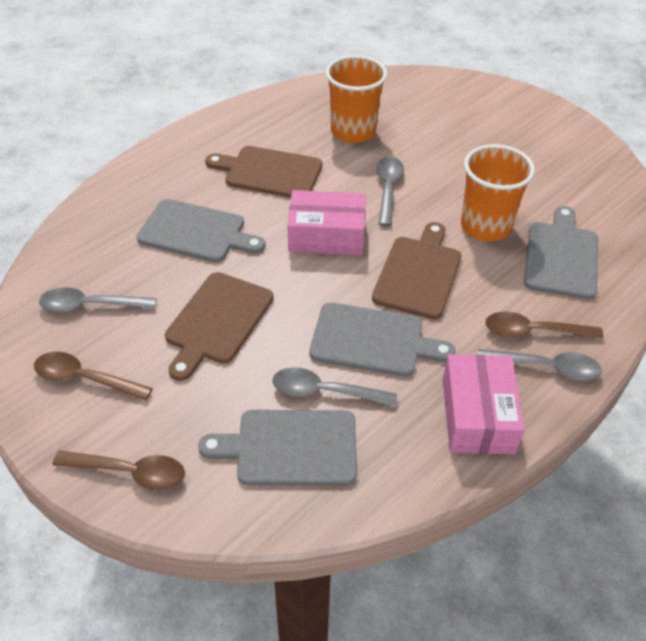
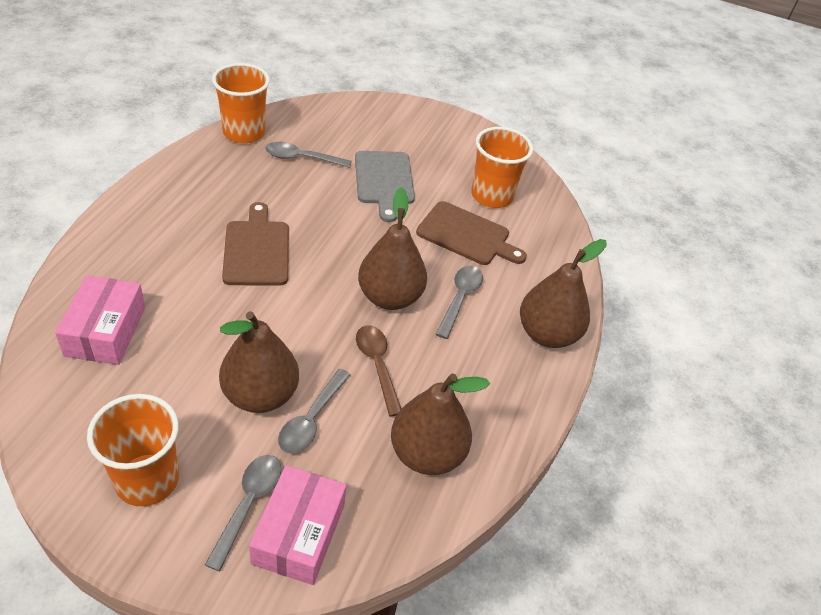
brown cutting board: 3 -> 2
brown pear: 0 -> 4
brown spoon: 3 -> 1
grey cutting board: 4 -> 1
orange cup: 2 -> 3

